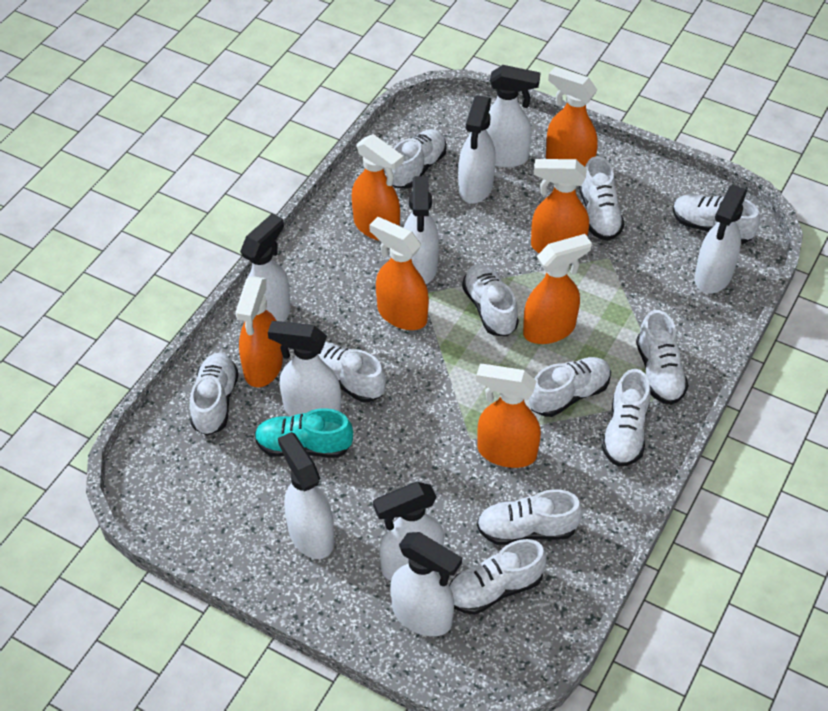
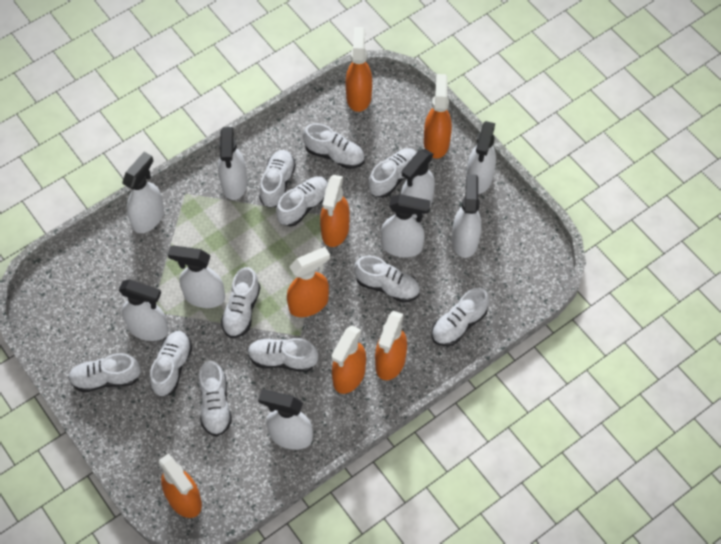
turquoise shoe: 1 -> 0

